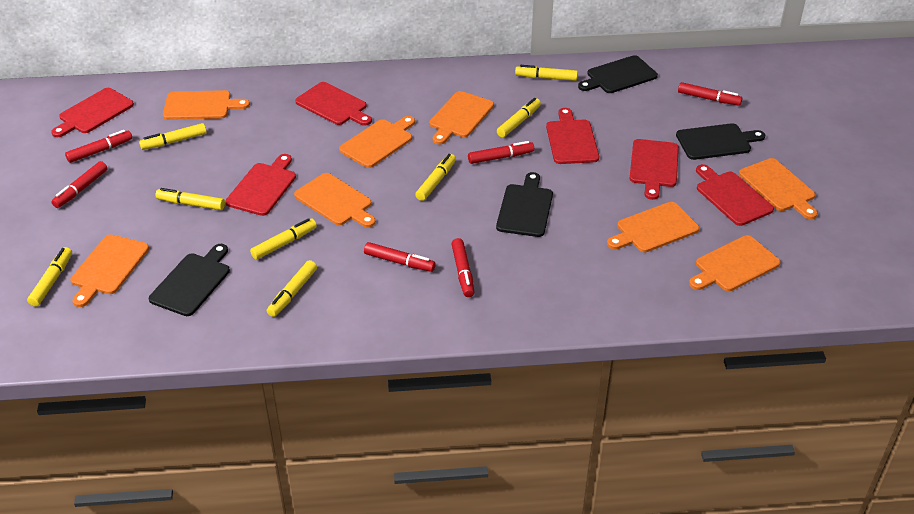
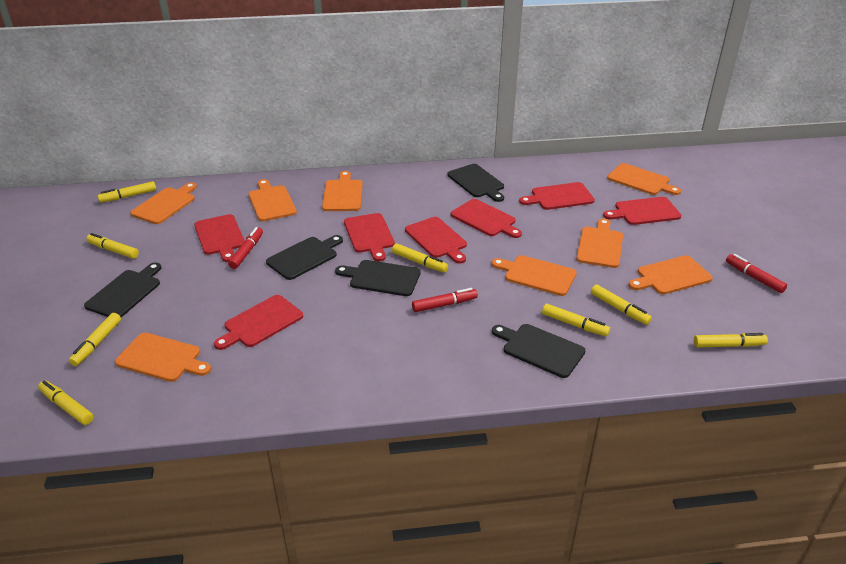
black cutting board: 4 -> 5
red cutting board: 6 -> 7
red marker: 6 -> 3

